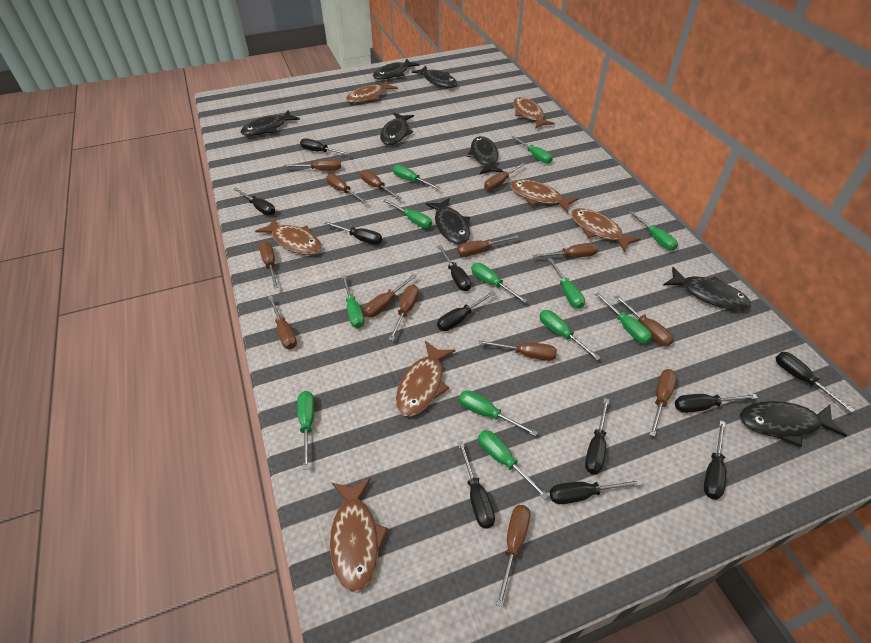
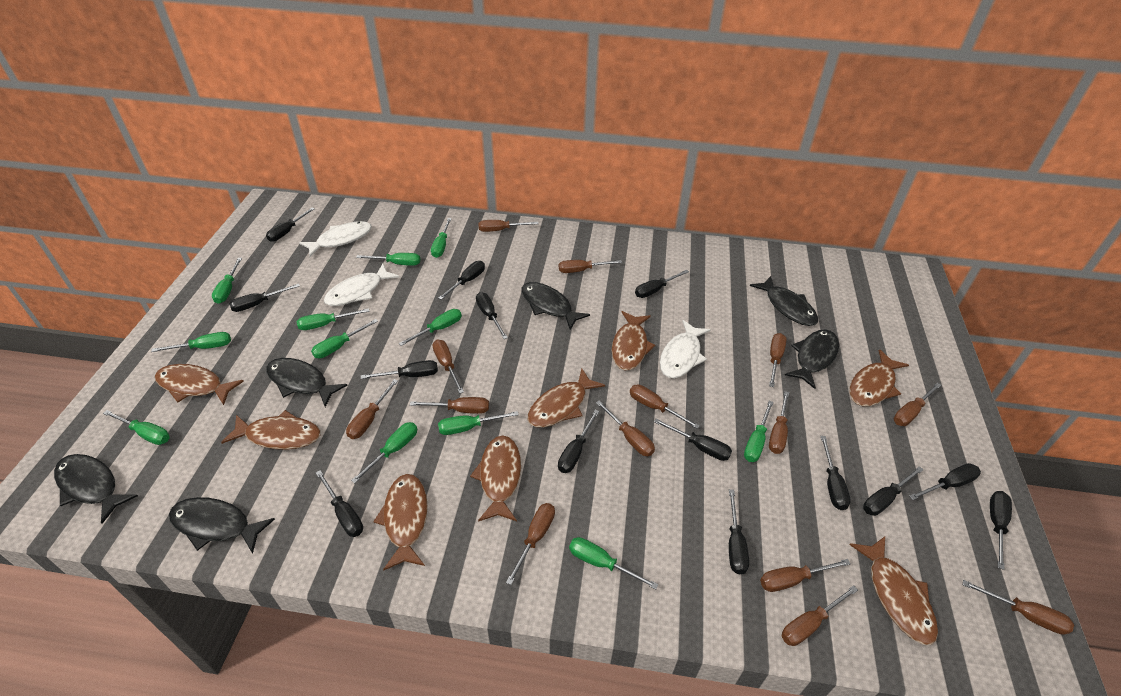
black fish: 8 -> 6
black screwdriver: 11 -> 14
brown fish: 7 -> 8
white fish: 0 -> 3

